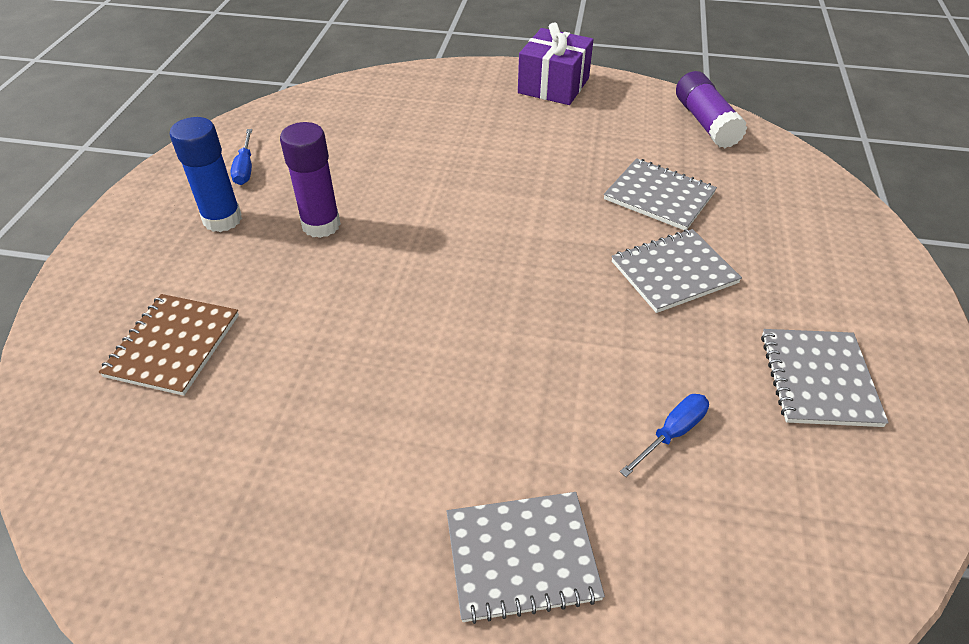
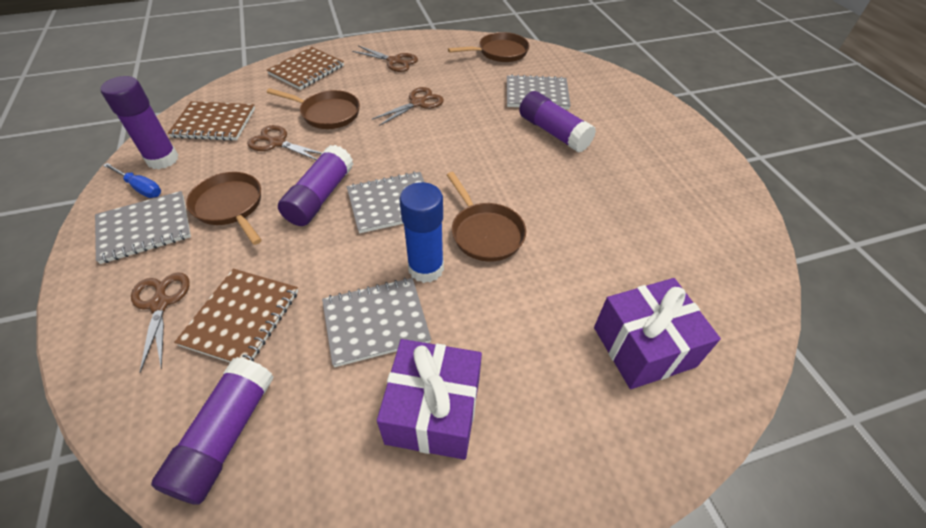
blue screwdriver: 2 -> 1
brown notebook: 1 -> 3
brown pan: 0 -> 4
brown scissors: 0 -> 4
purple gift: 1 -> 2
purple glue stick: 2 -> 4

